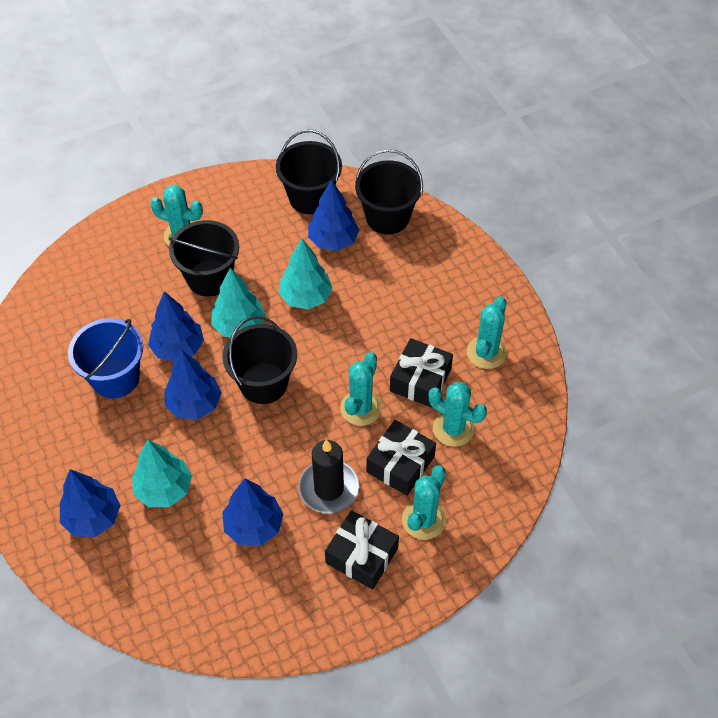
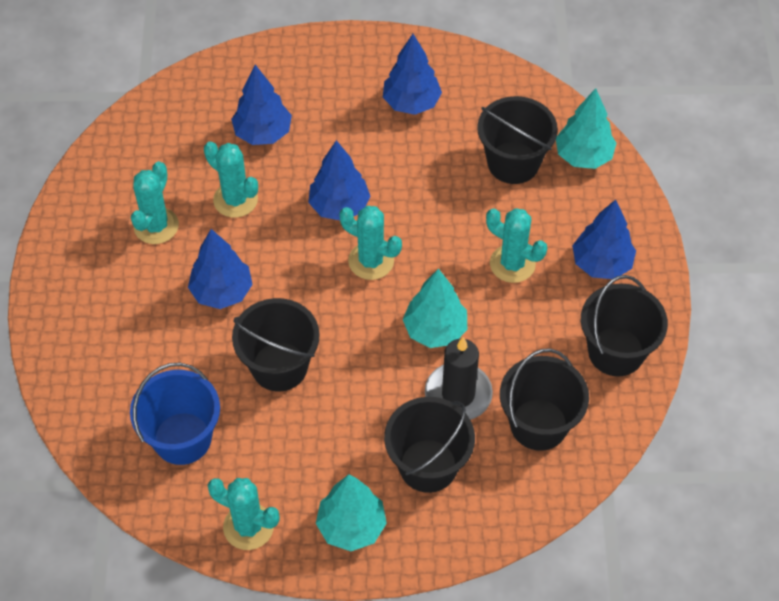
black bucket: 4 -> 5
black gift: 3 -> 0

